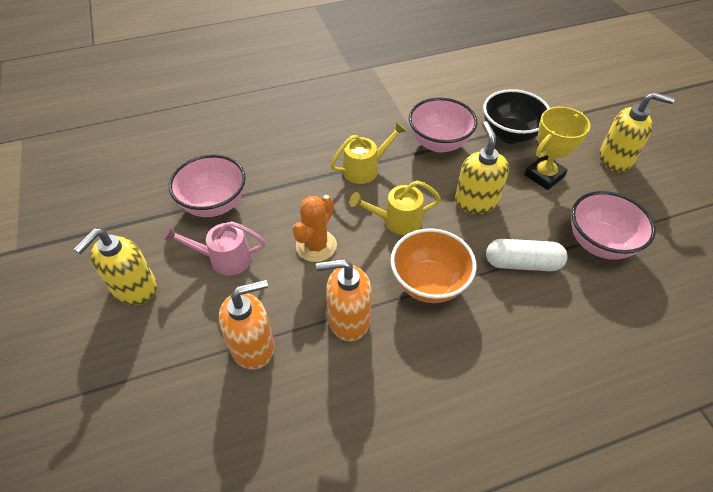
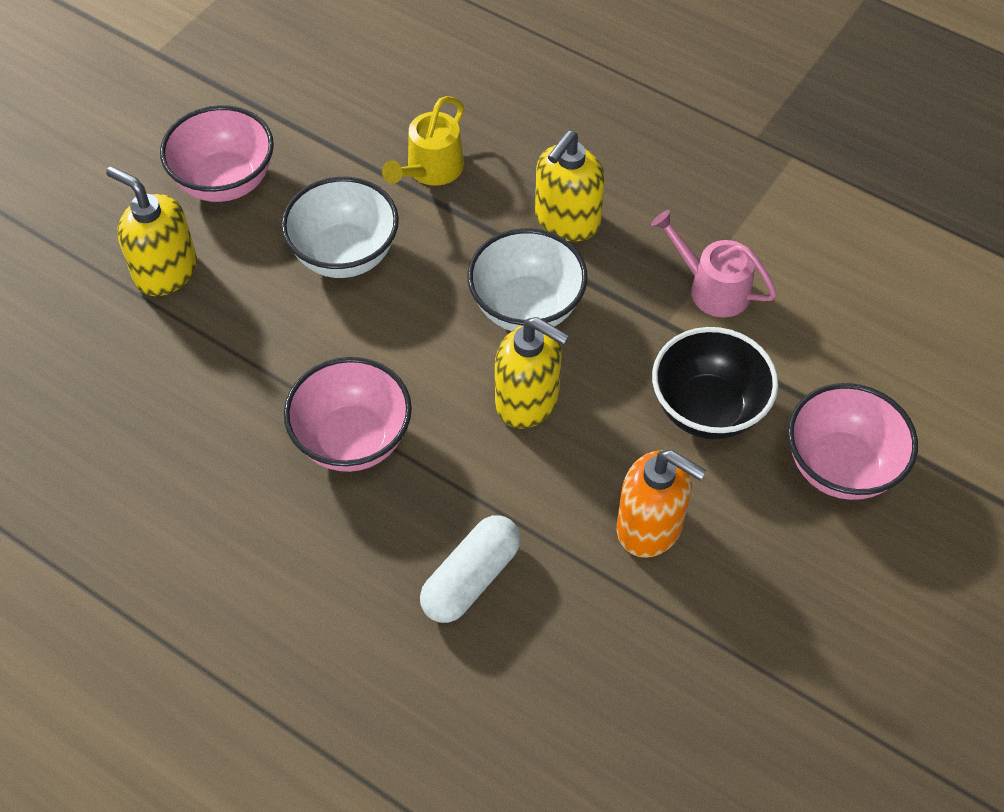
orange bowl: 1 -> 0
orange cactus: 1 -> 0
orange soap dispenser: 2 -> 1
white bowl: 0 -> 2
yellow trophy: 1 -> 0
yellow watering can: 2 -> 1

